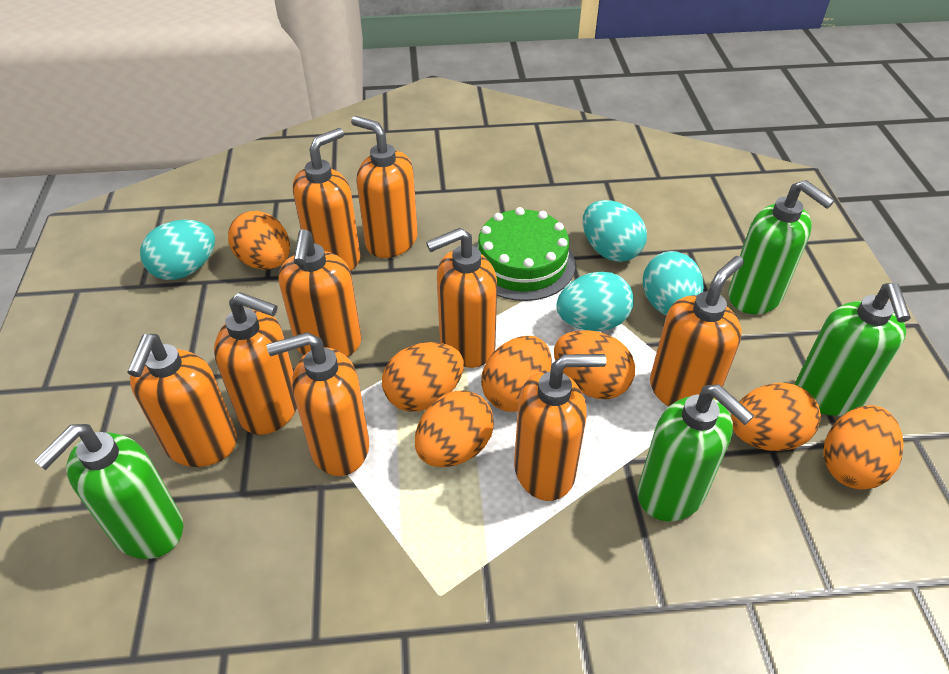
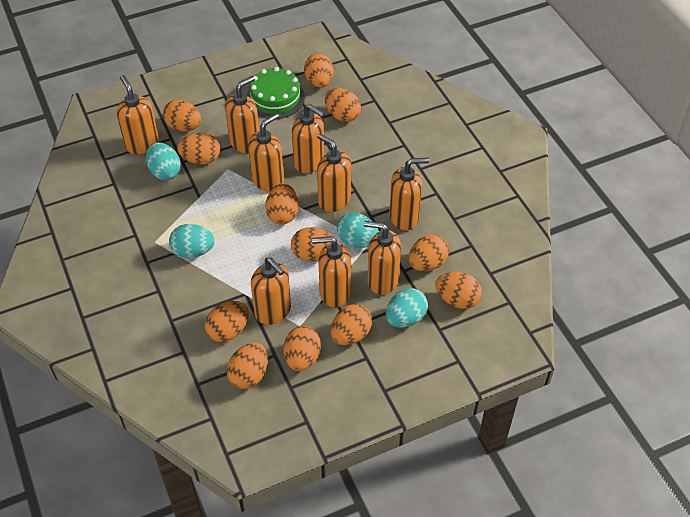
green soap dispenser: 4 -> 0
orange egg: 7 -> 12

